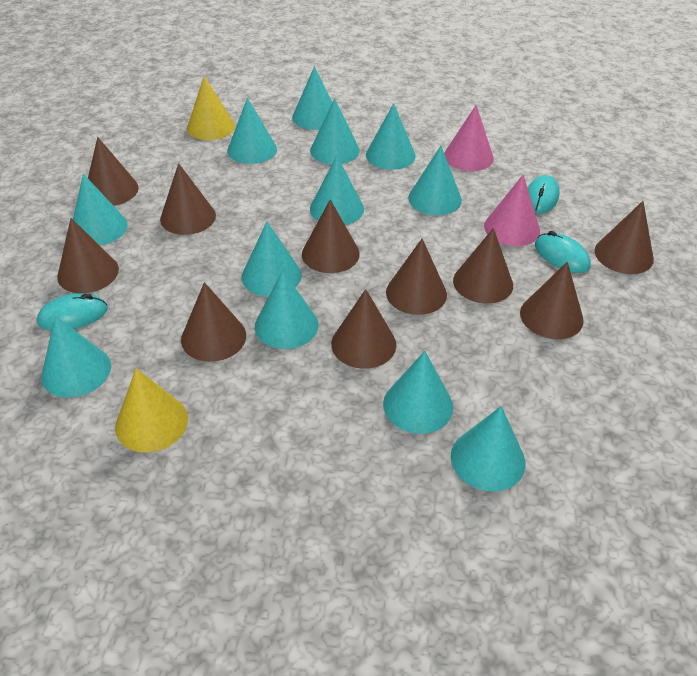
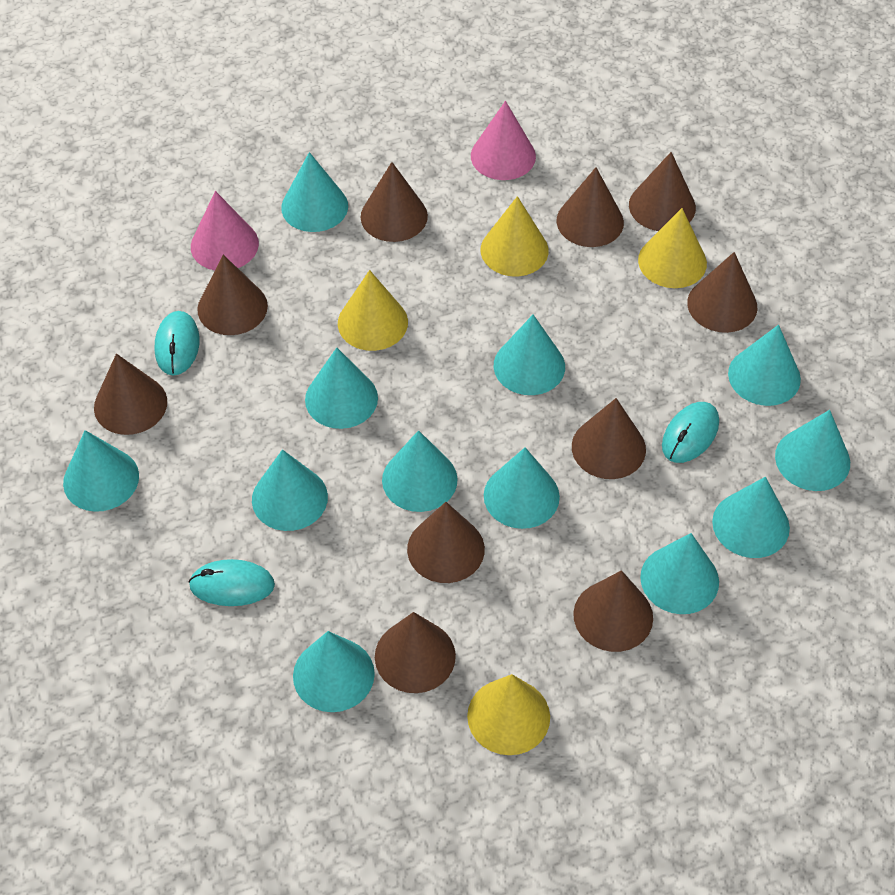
yellow cone: 2 -> 4

